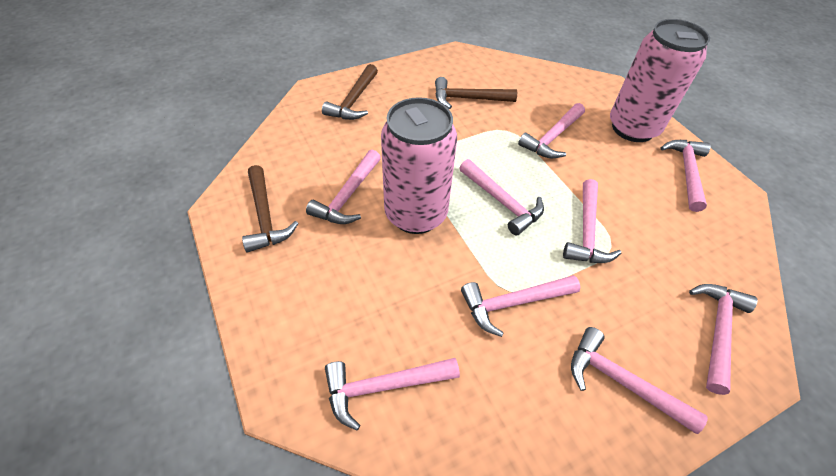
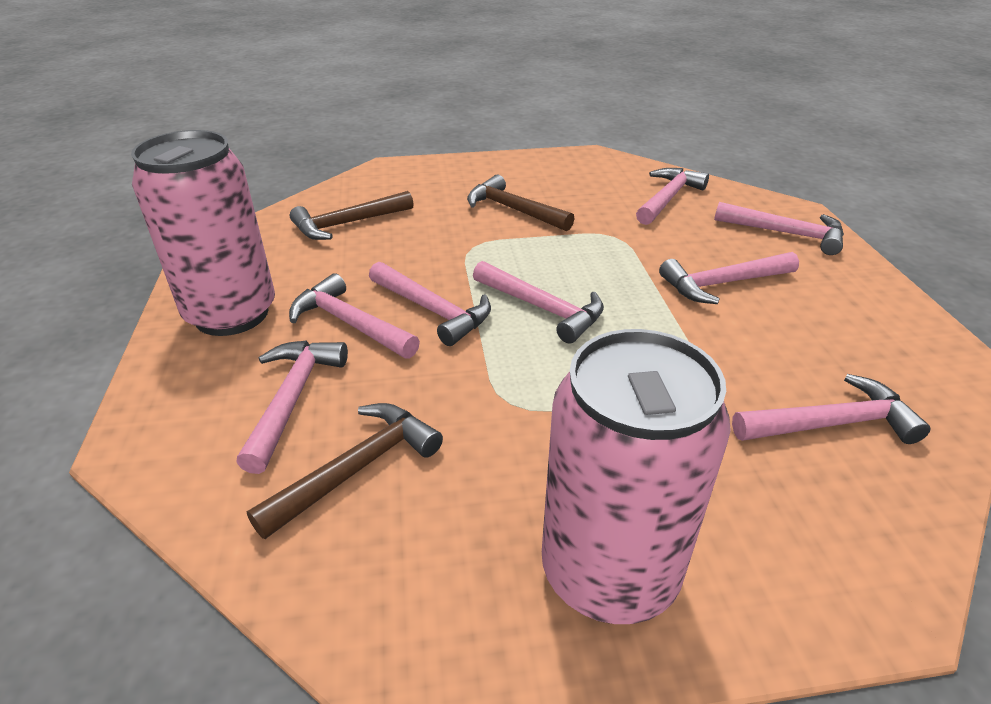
pink hammer: 9 -> 8

